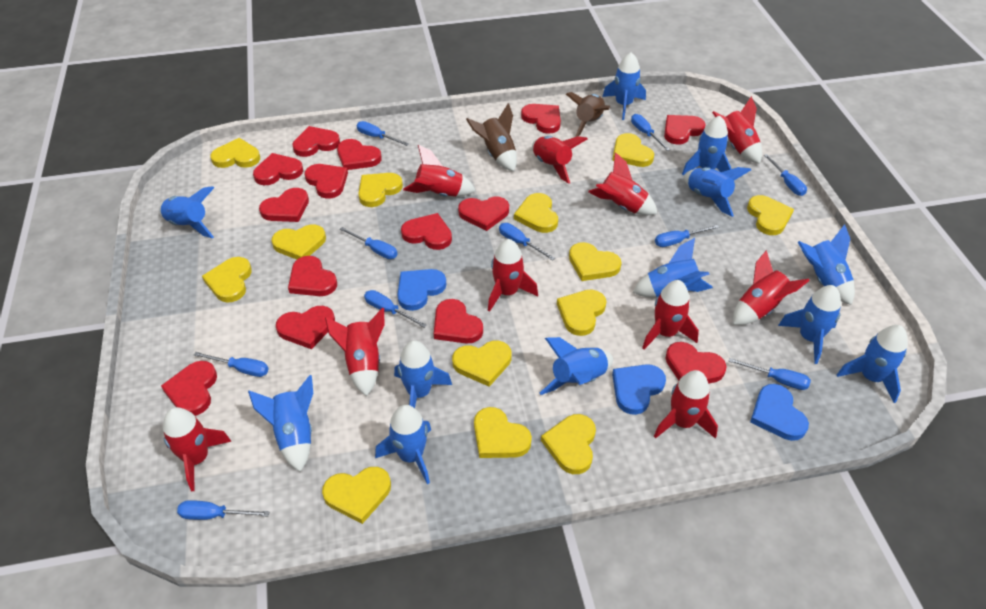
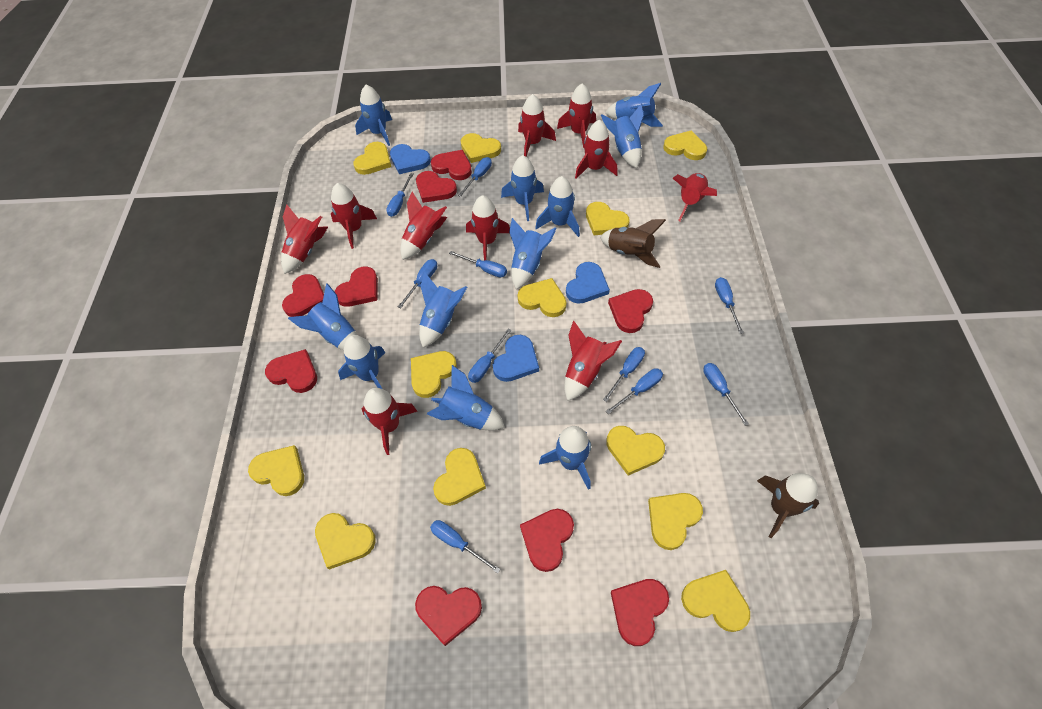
blue rocket: 12 -> 11
red heart: 14 -> 9
yellow heart: 13 -> 12

